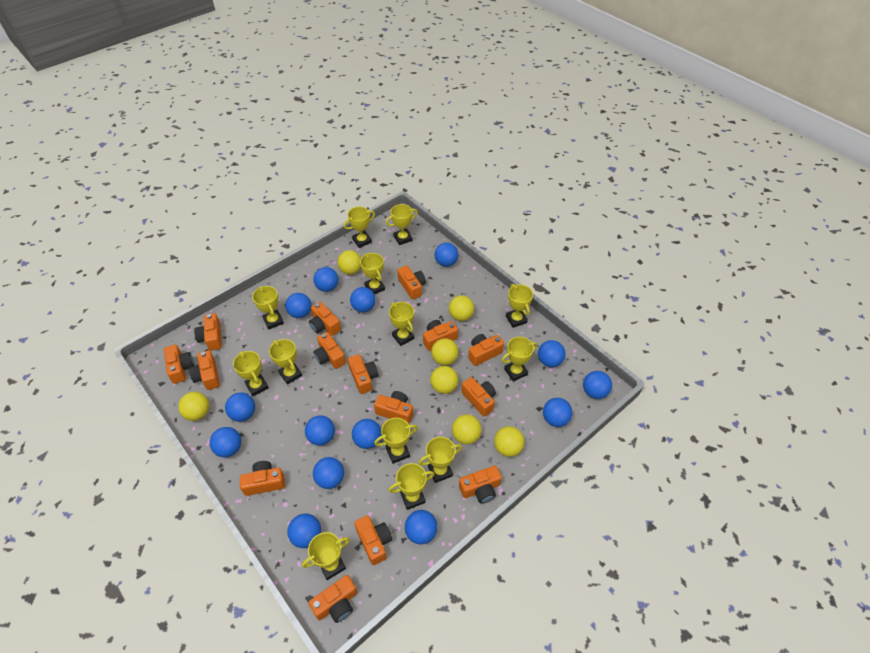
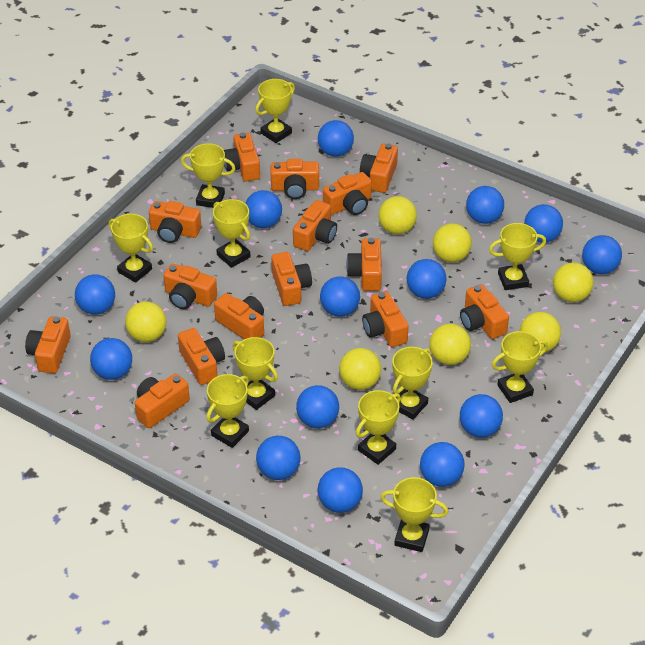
yellow trophy: 13 -> 11

